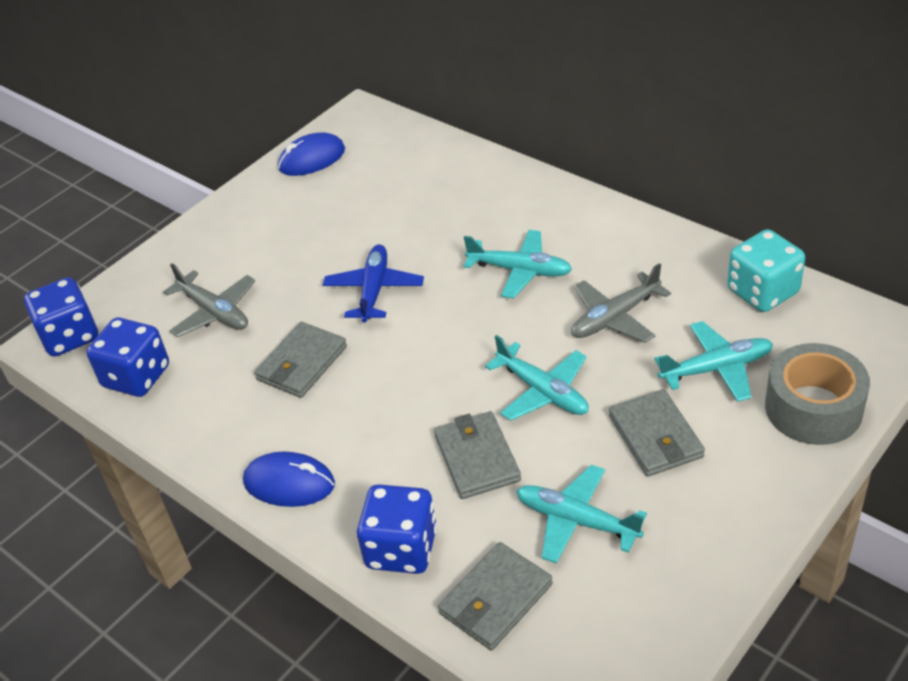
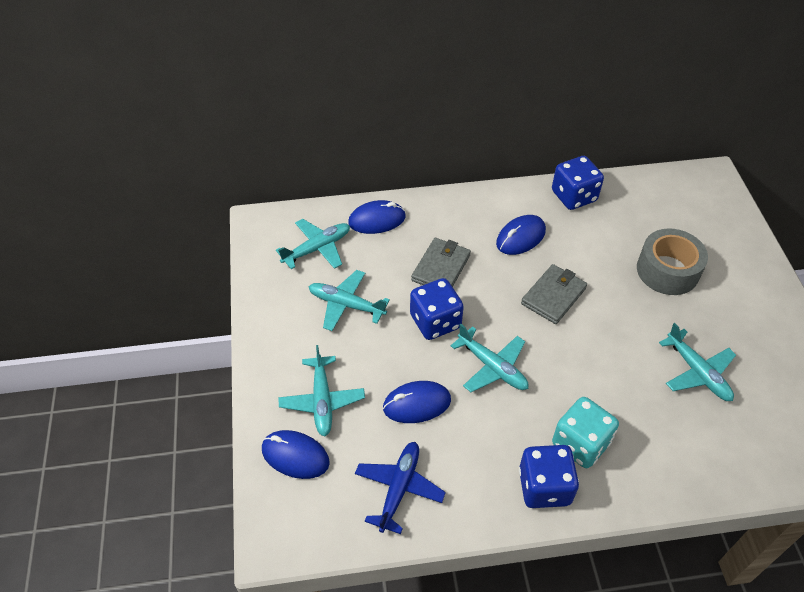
blue mouse: 2 -> 4
grey plane: 2 -> 0
grey wallet: 4 -> 2
turquoise plane: 4 -> 5

